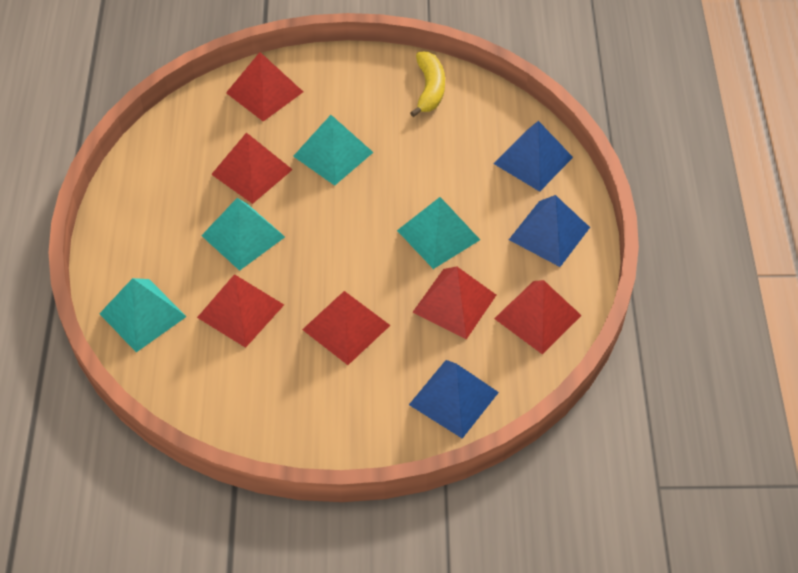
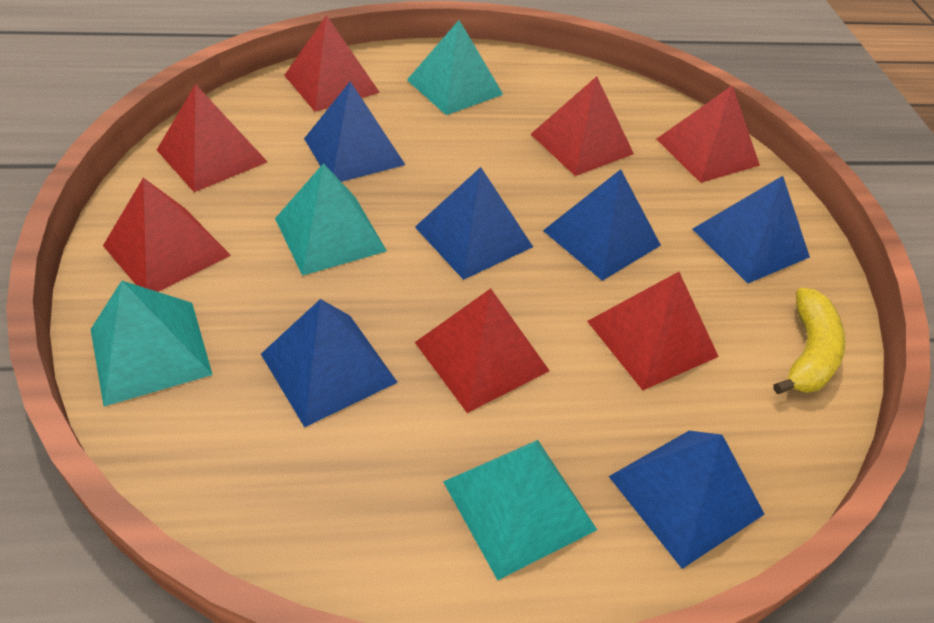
blue pyramid: 3 -> 6
red pyramid: 6 -> 7

